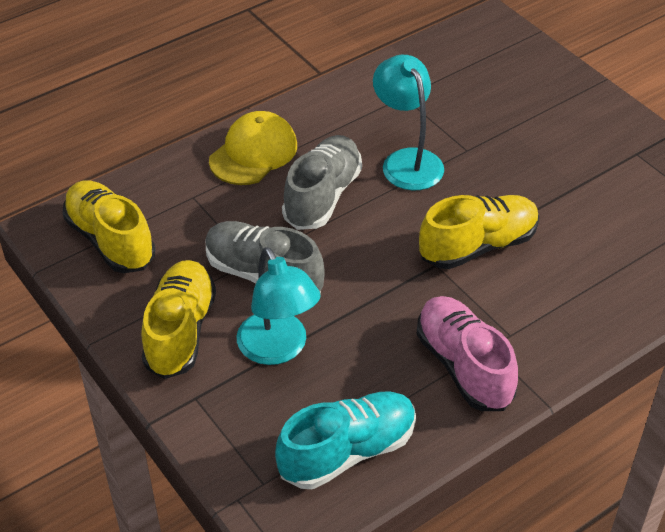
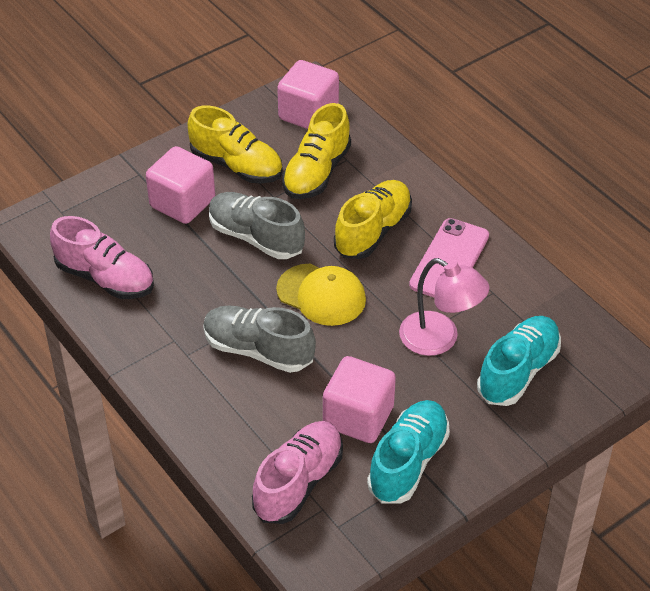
pink cube: 0 -> 3
pink lamp: 0 -> 1
pink phone: 0 -> 1
pink shoe: 1 -> 2
turquoise lamp: 2 -> 0
turquoise shoe: 1 -> 2

